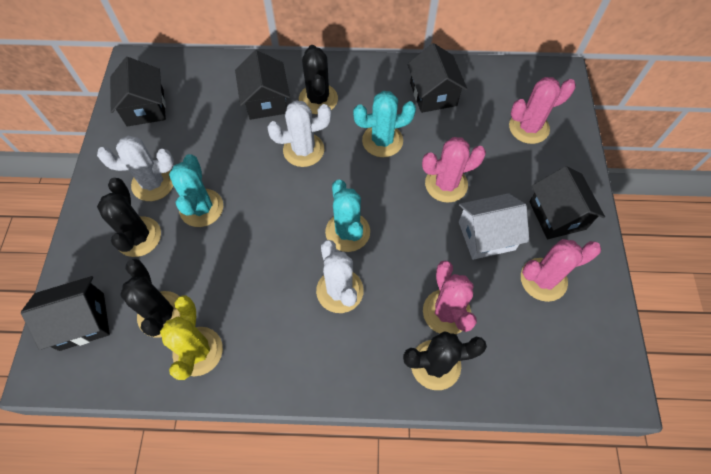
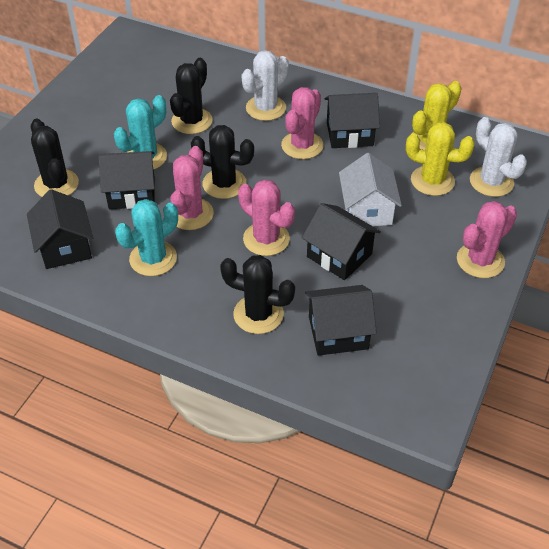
turquoise cactus: 3 -> 2
white cactus: 3 -> 2
yellow cactus: 1 -> 2

